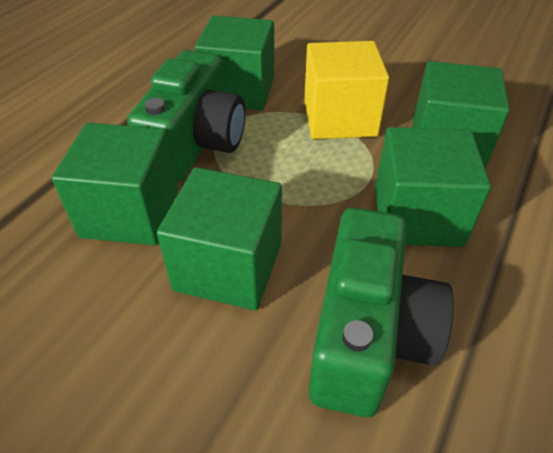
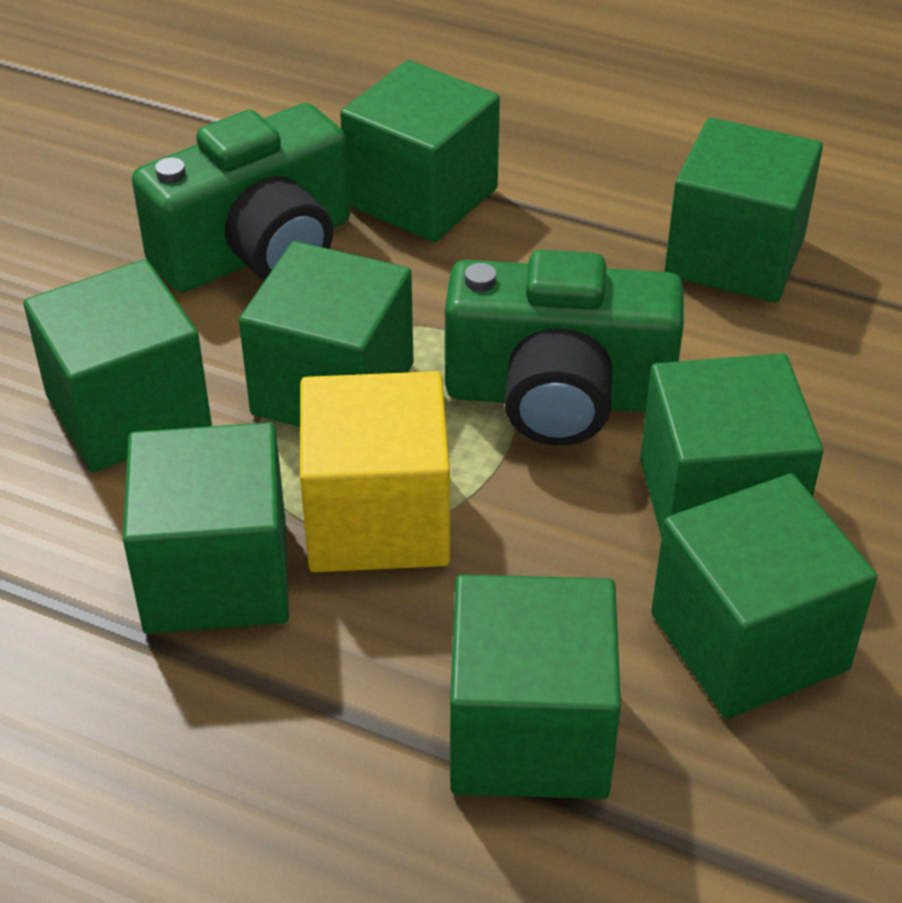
green cube: 5 -> 8

